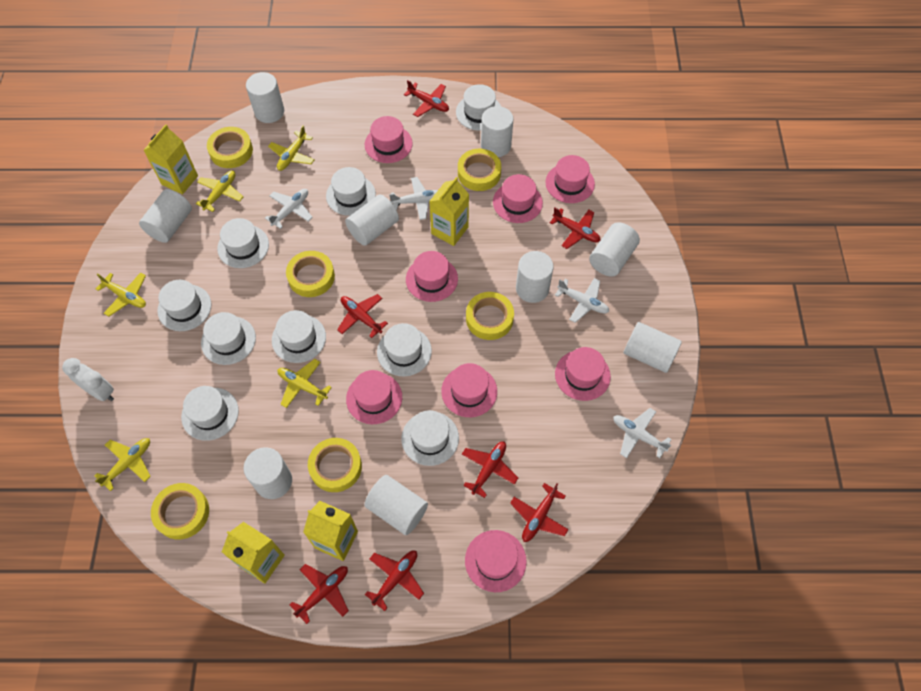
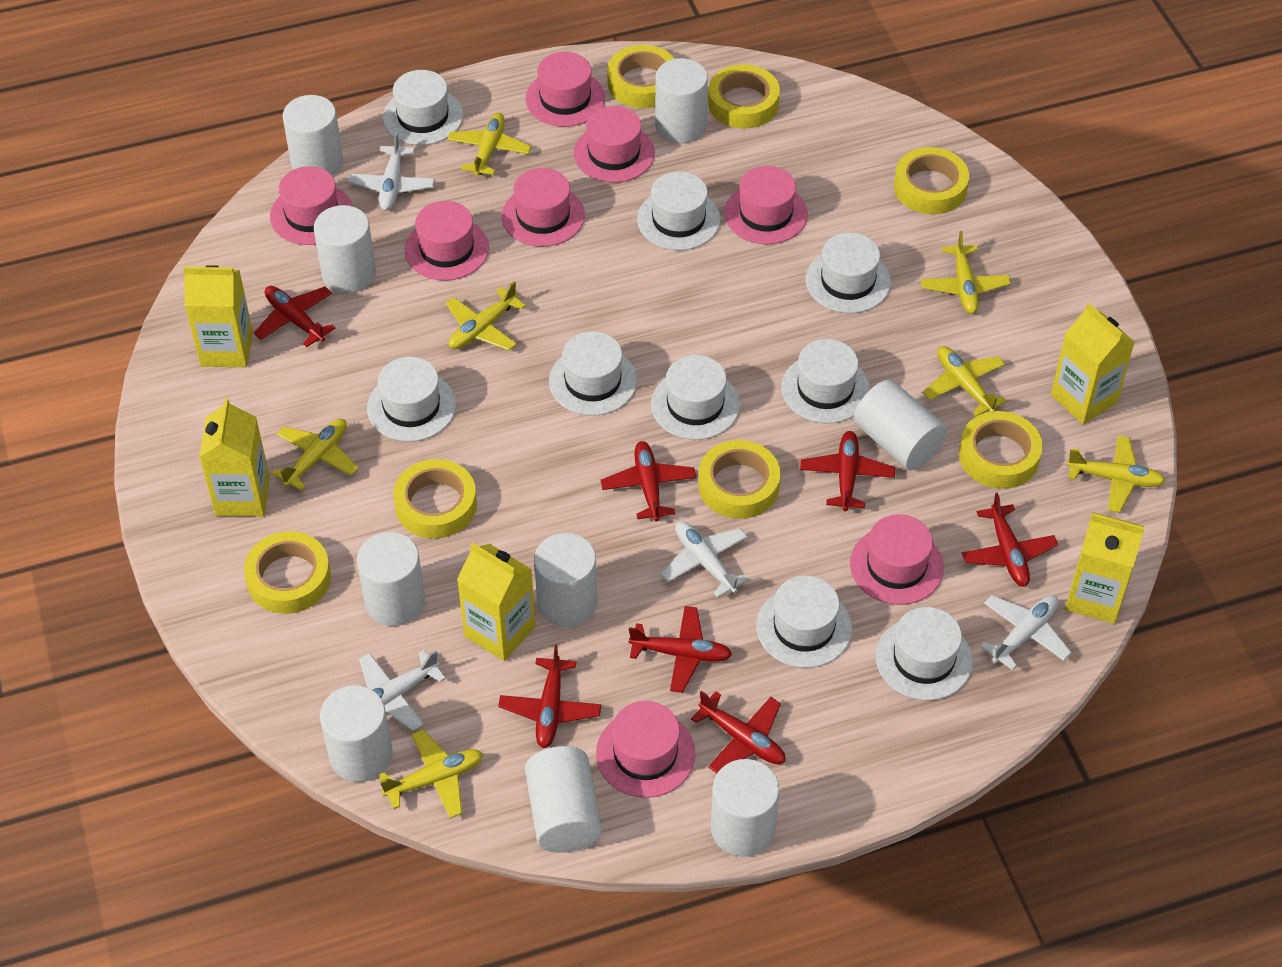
white clock: 1 -> 0
yellow carton: 4 -> 5
yellow plane: 5 -> 7
yellow tape: 6 -> 7

